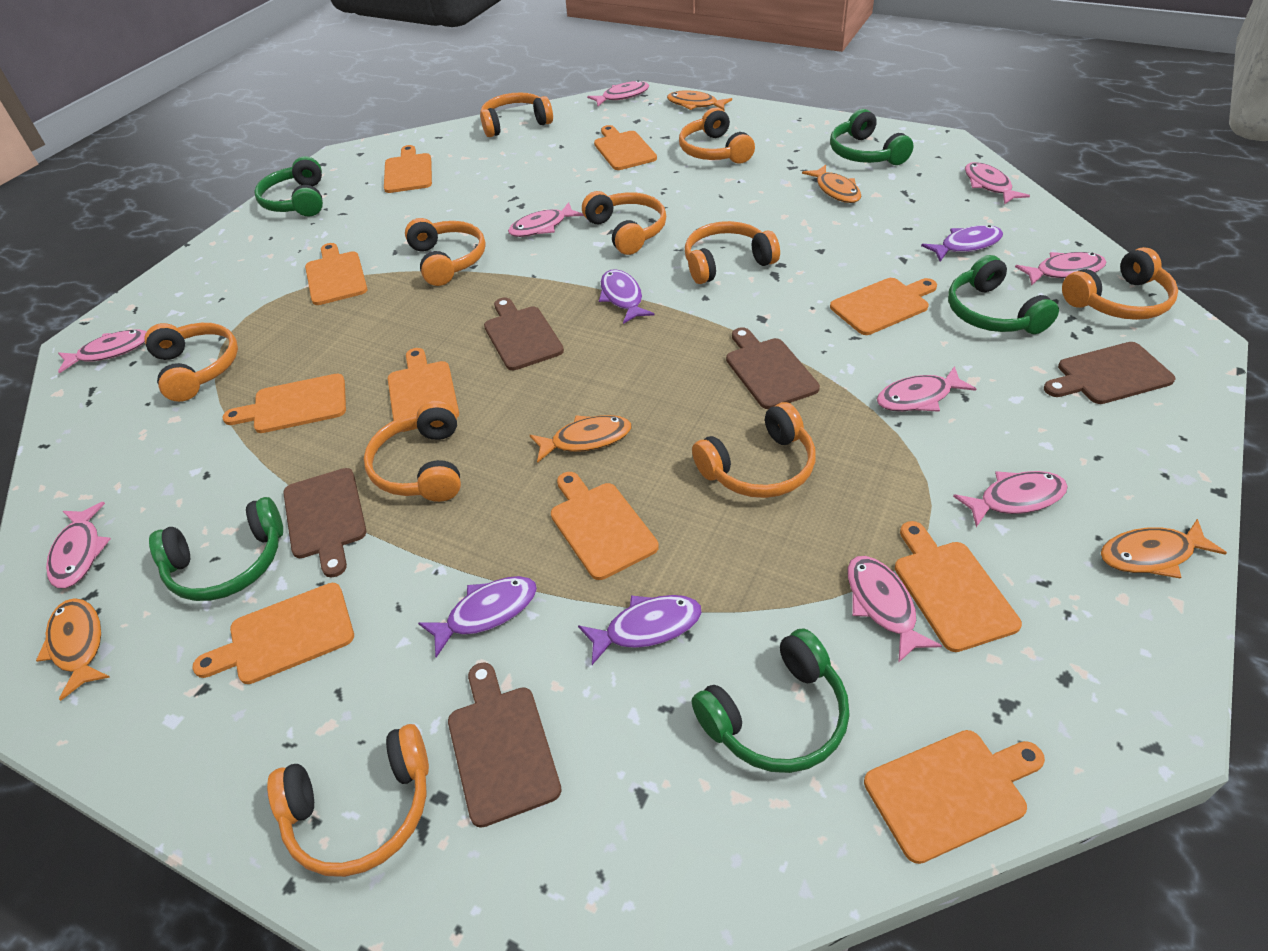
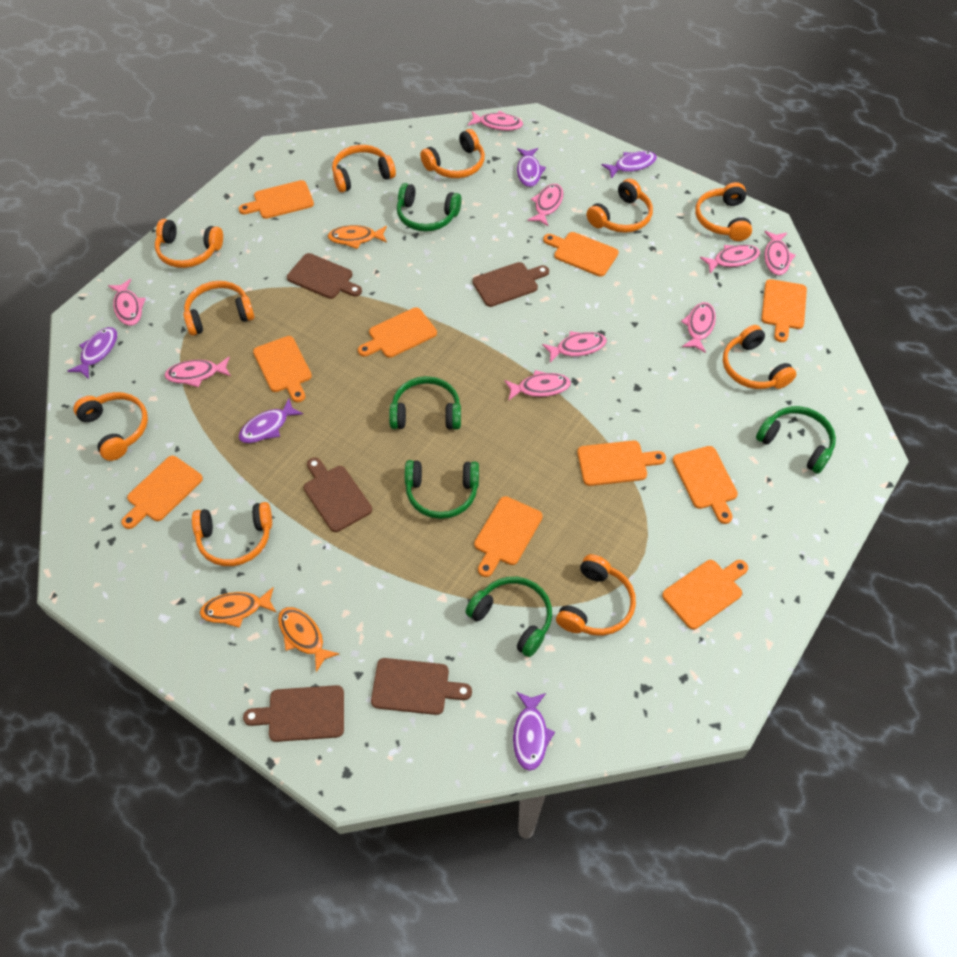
orange fish: 5 -> 3
purple fish: 4 -> 5

